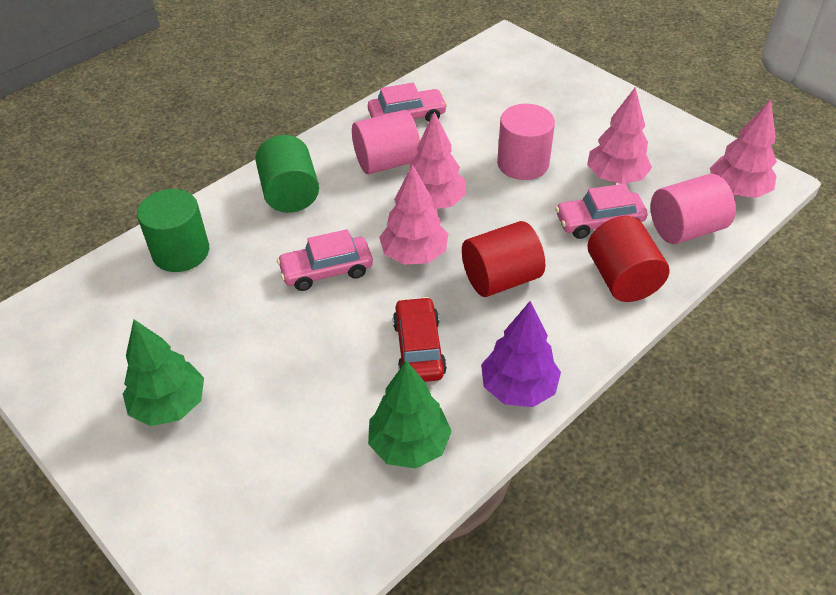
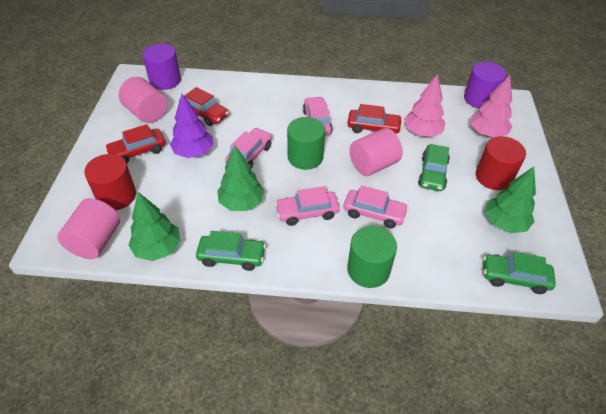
green car: 0 -> 3
green tree: 2 -> 3
pink car: 3 -> 4
pink tree: 4 -> 2
purple cylinder: 0 -> 2
red car: 1 -> 3

